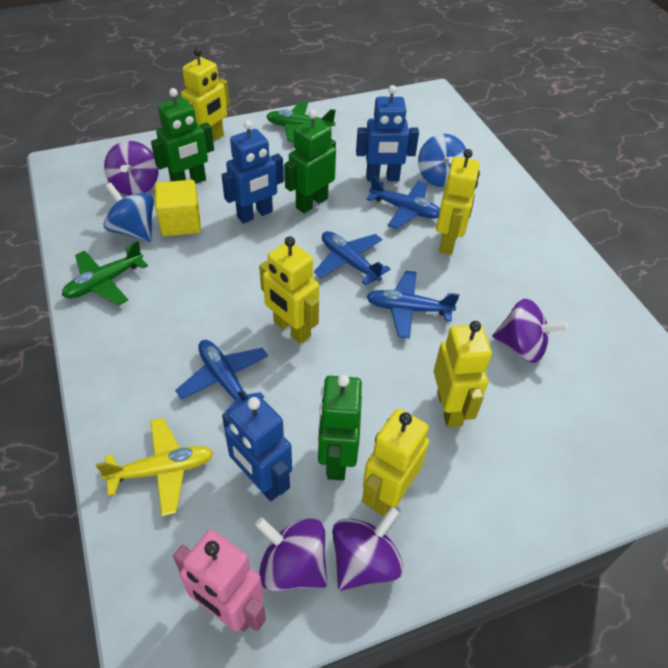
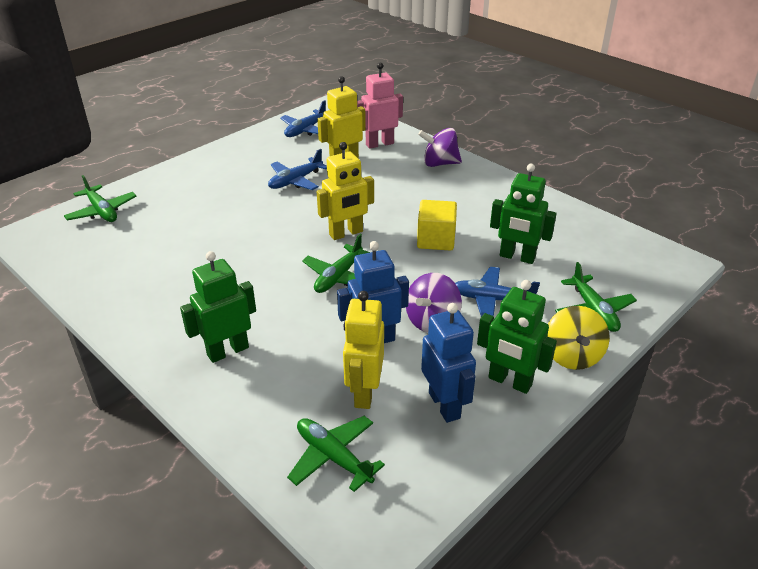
blue plane: 4 -> 3
blue robot: 3 -> 2
blue spinning top: 2 -> 0
green plane: 2 -> 4
purple spinning top: 4 -> 2
yellow plane: 1 -> 0
yellow robot: 5 -> 3
yellow spinning top: 0 -> 1

